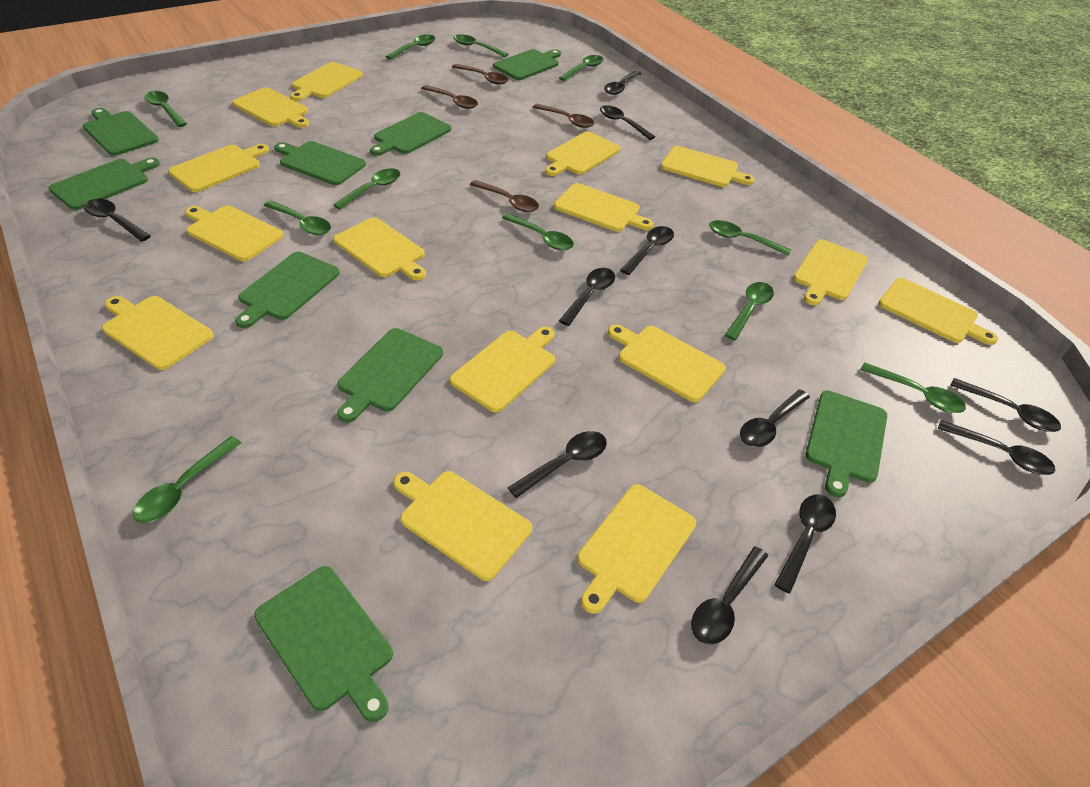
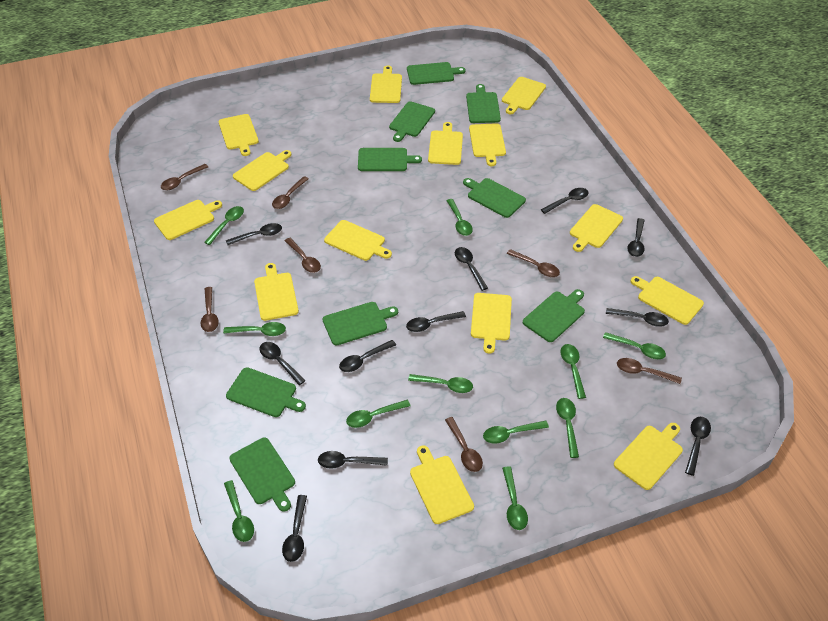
brown spoon: 4 -> 7
yellow cutting board: 15 -> 14

